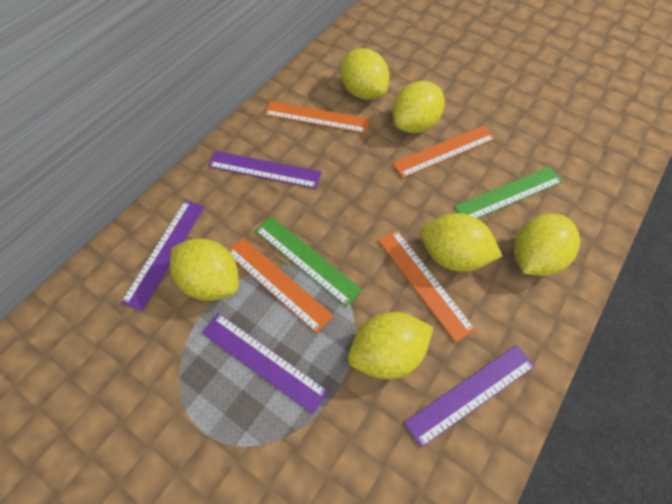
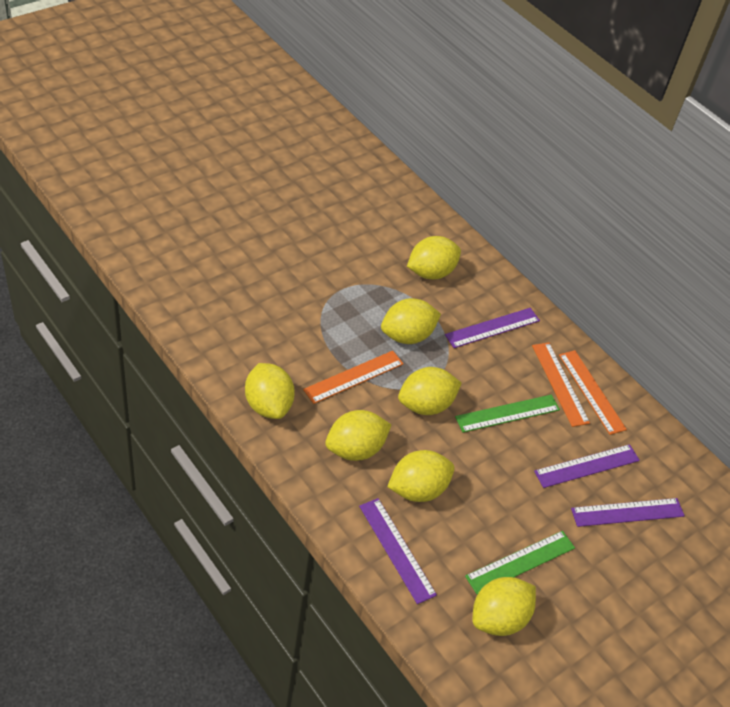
orange ruler: 4 -> 3
yellow lemon: 6 -> 7

